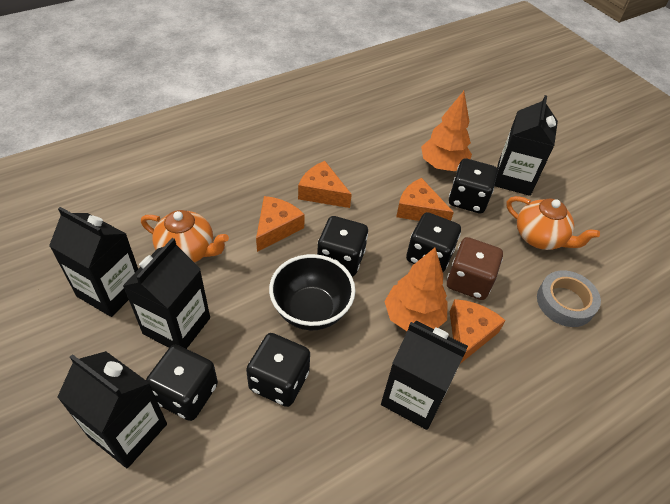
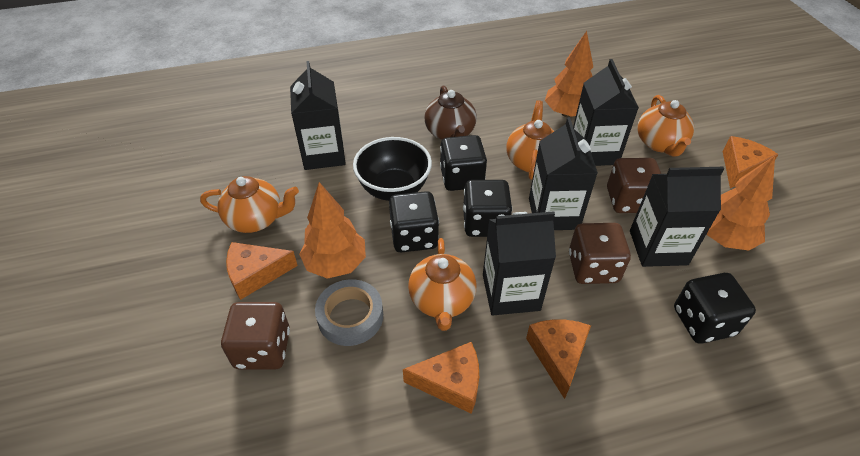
black dice: 5 -> 4
brown dice: 1 -> 3
brown teapot: 0 -> 1
orange teapot: 2 -> 4
orange tree: 2 -> 3

